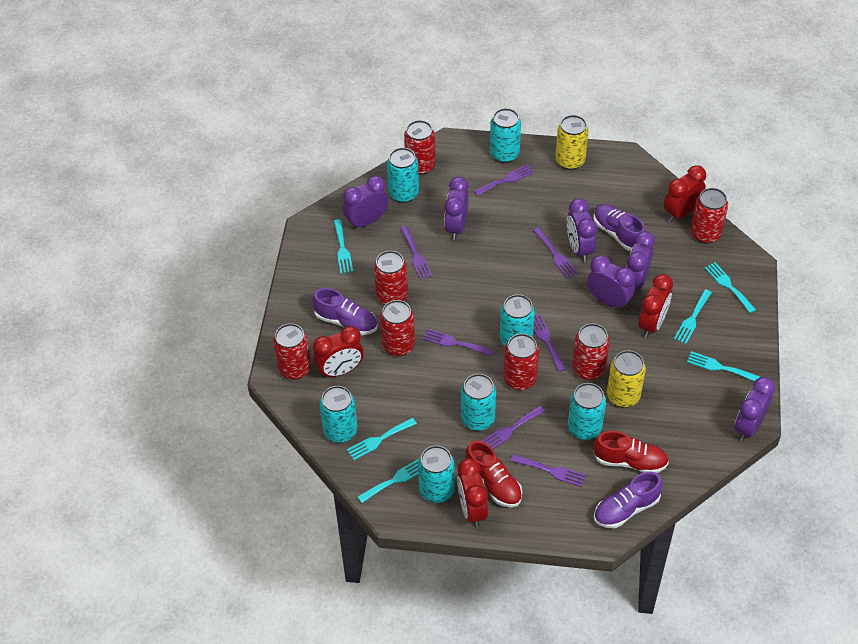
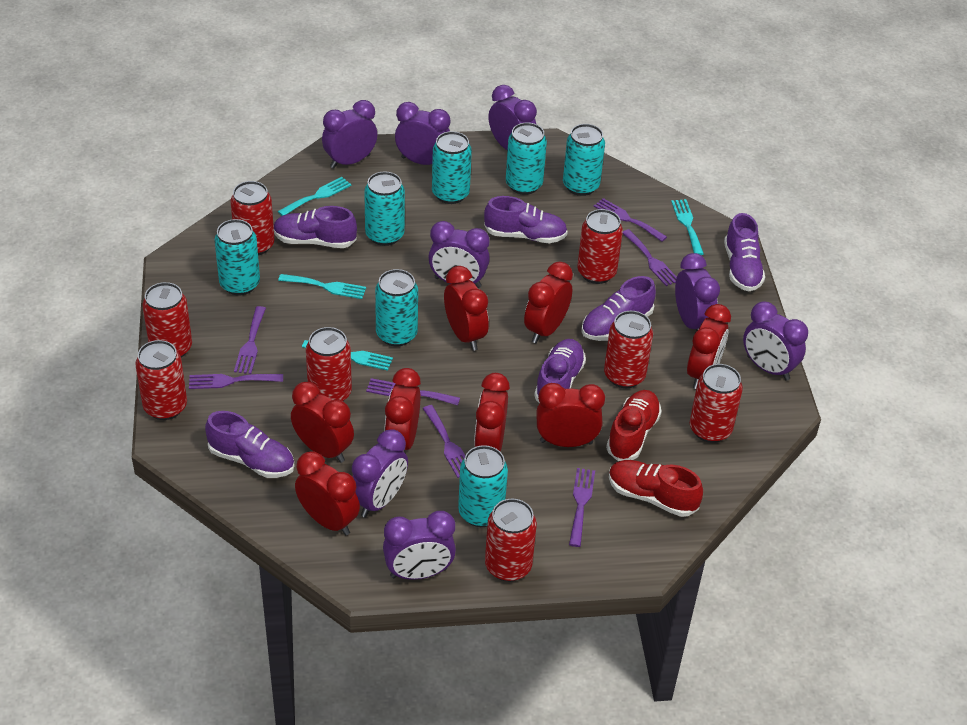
purple clock: 6 -> 8
purple shoe: 3 -> 6
red can: 7 -> 8
red clock: 4 -> 8
turquoise fork: 6 -> 4
yellow can: 2 -> 0

